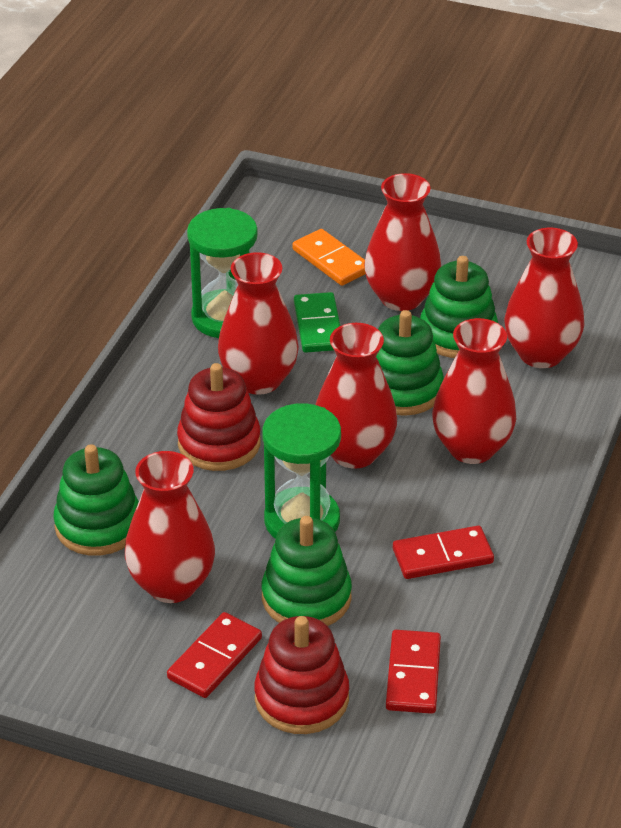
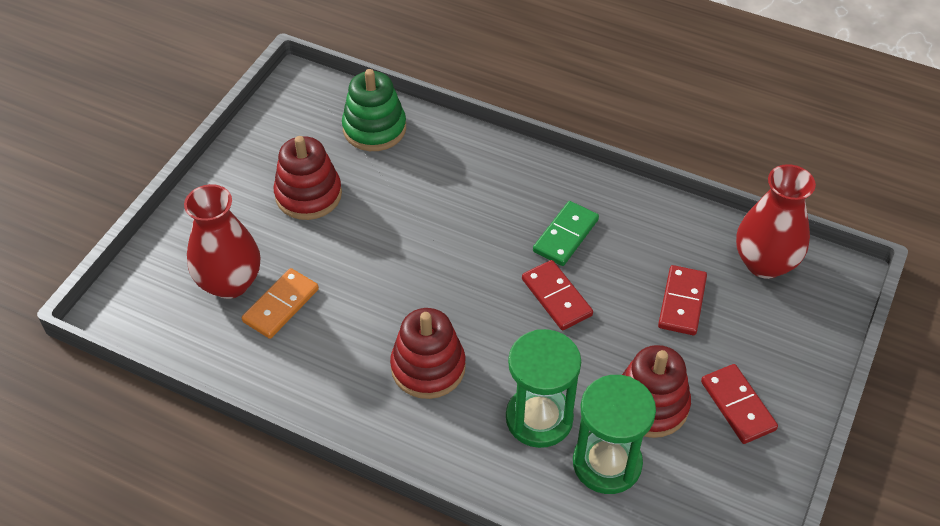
green stacking toy: 4 -> 1
red stacking toy: 2 -> 3
red vase: 6 -> 2

